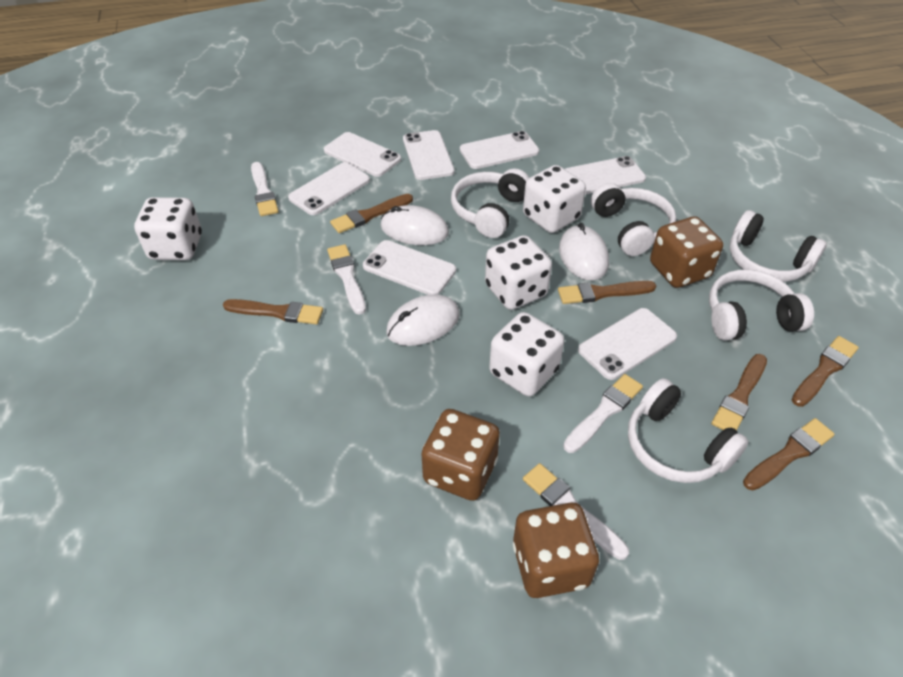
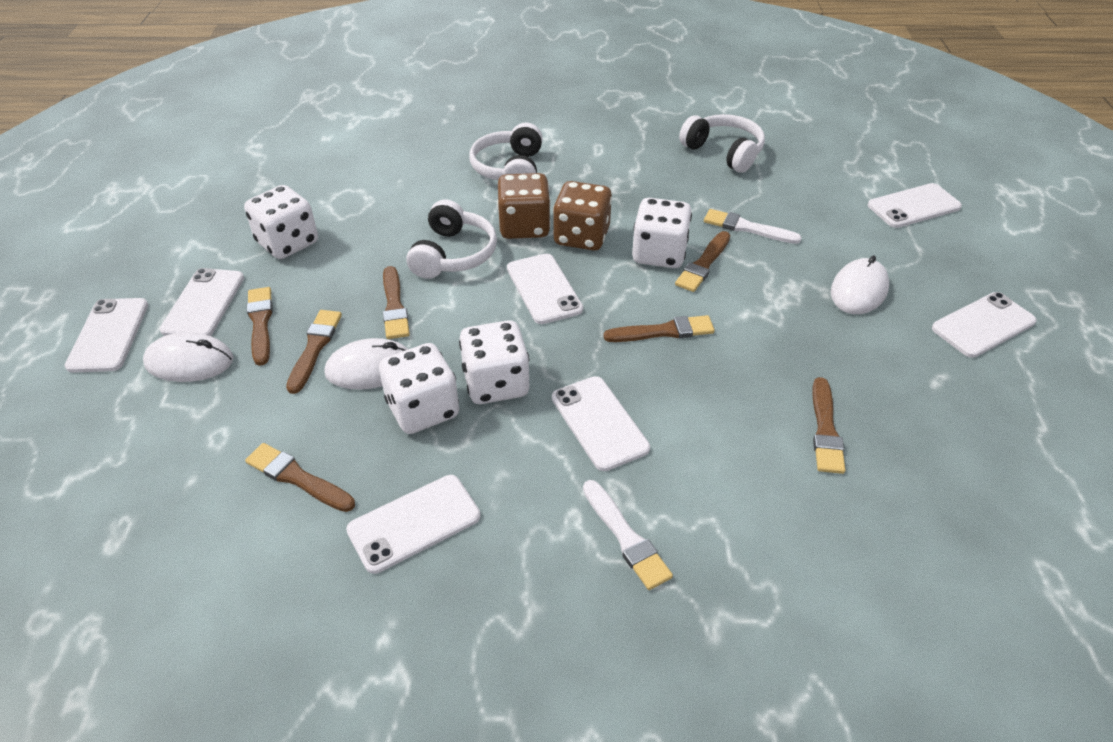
brown brush: 6 -> 7
brown dice: 3 -> 2
white brush: 4 -> 2
white headphones: 5 -> 3

